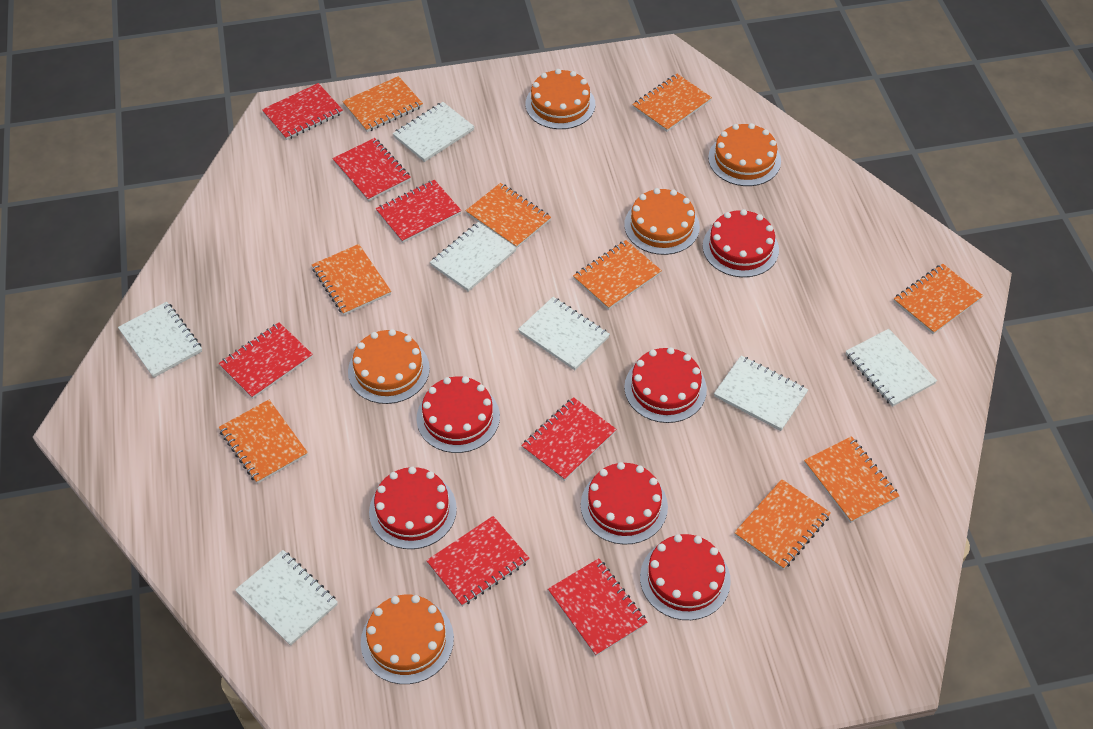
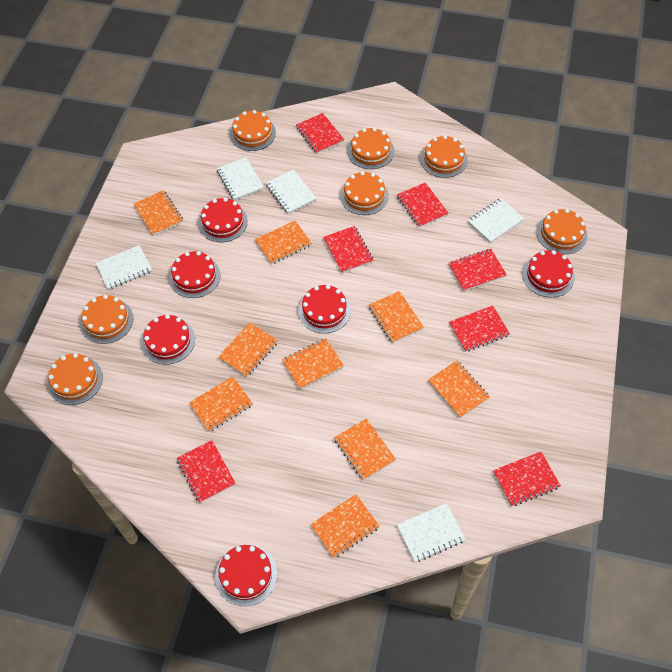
orange cake: 5 -> 7
white notebook: 7 -> 5

